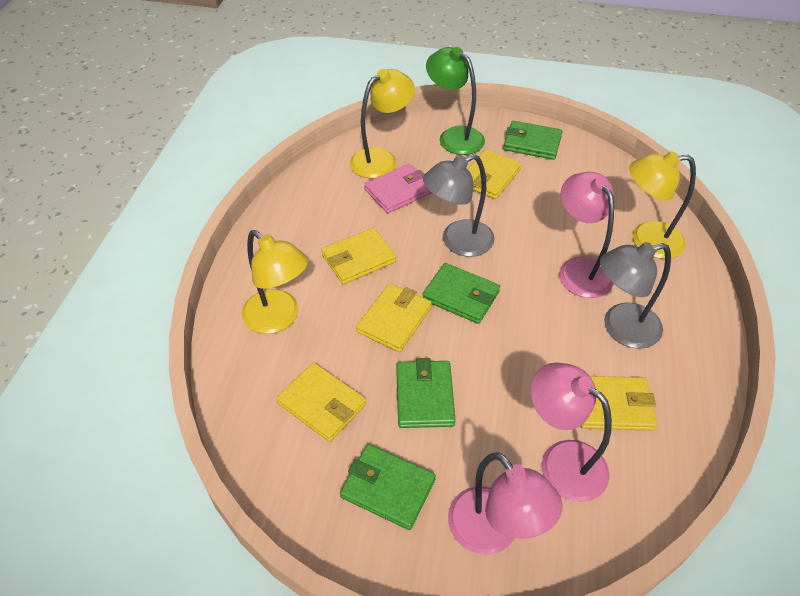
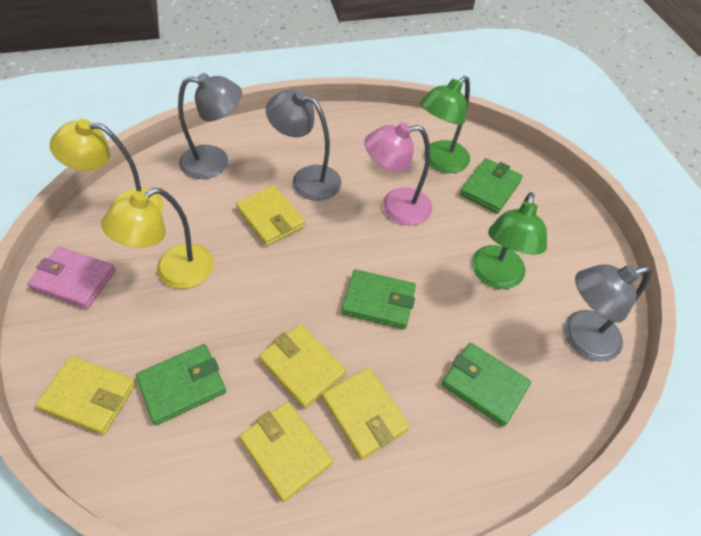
green lamp: 1 -> 2
grey lamp: 2 -> 3
pink lamp: 3 -> 1
yellow lamp: 3 -> 2

